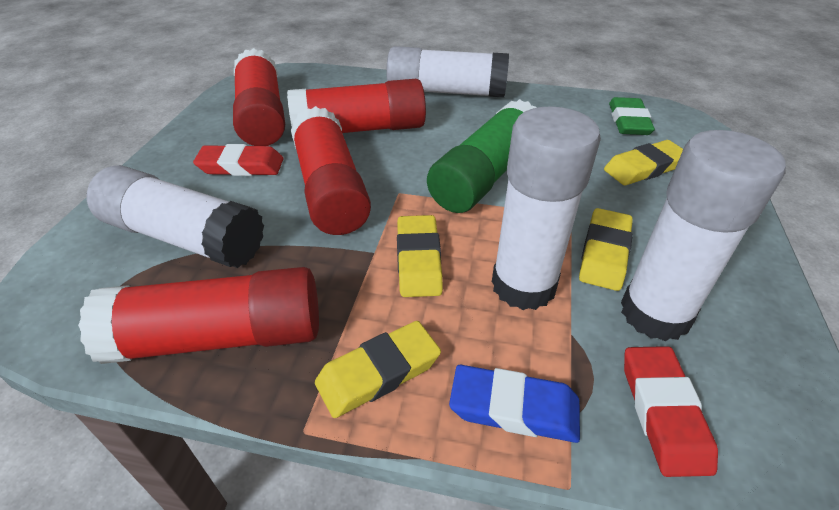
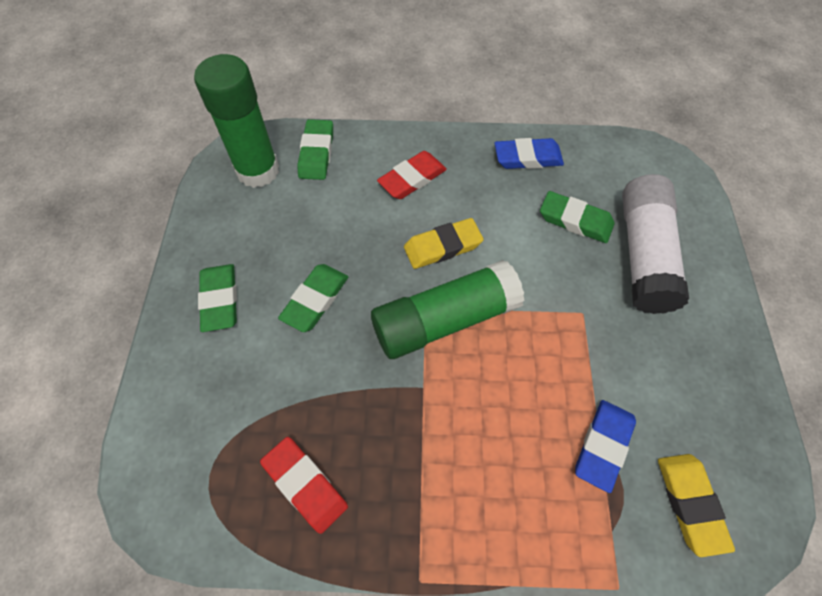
blue eraser: 1 -> 2
green eraser: 1 -> 4
green glue stick: 1 -> 2
red glue stick: 4 -> 0
white glue stick: 4 -> 1
yellow eraser: 4 -> 2

